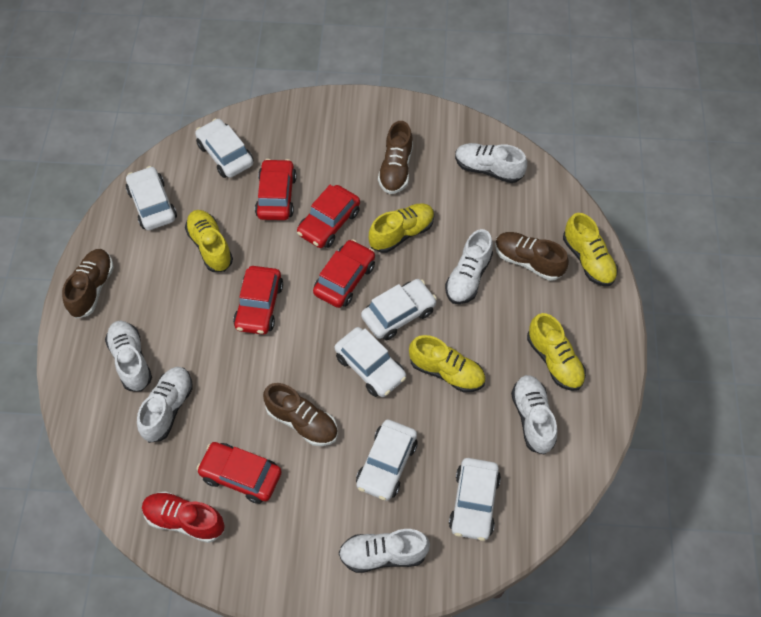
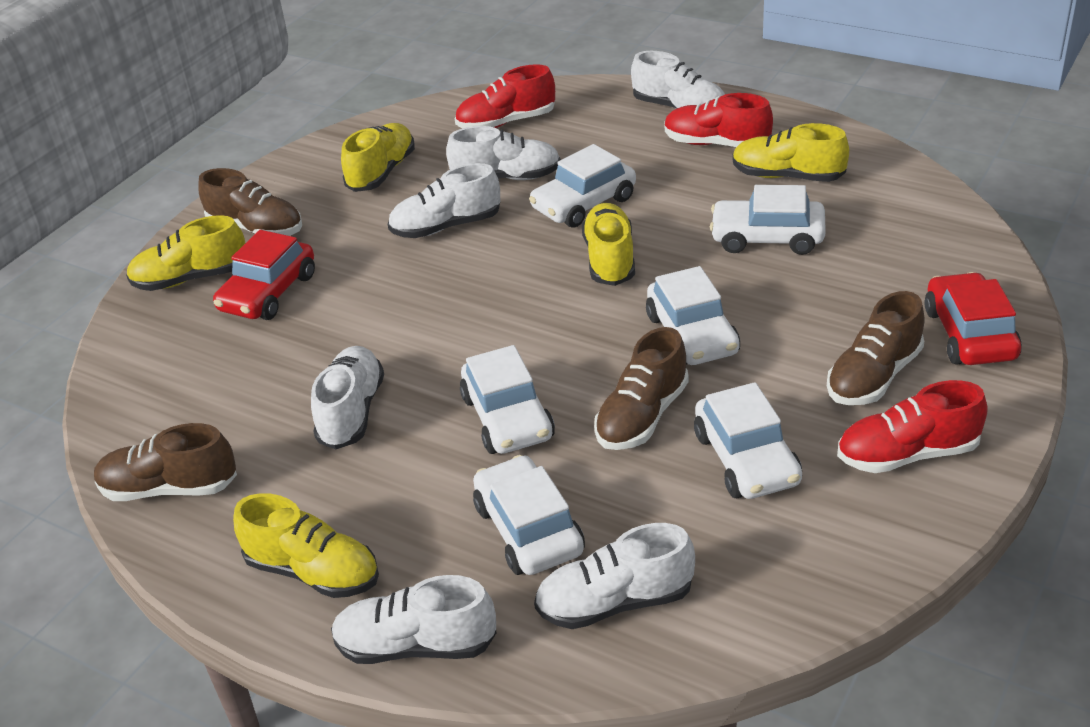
red car: 5 -> 2
red shoe: 1 -> 3

